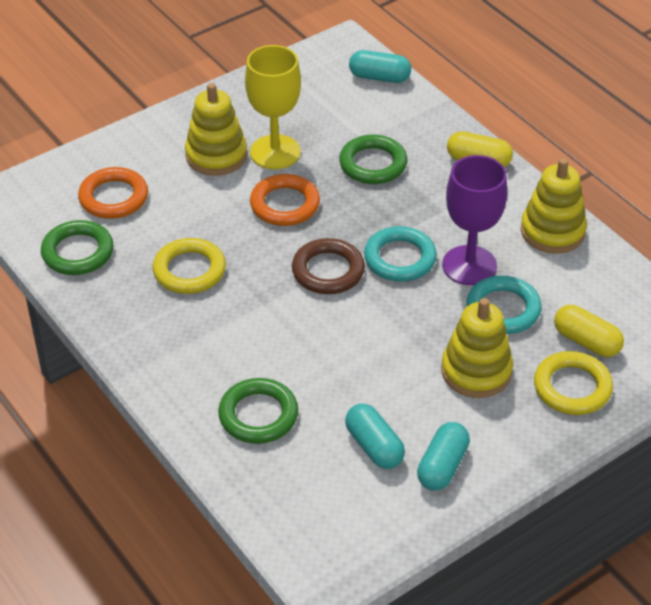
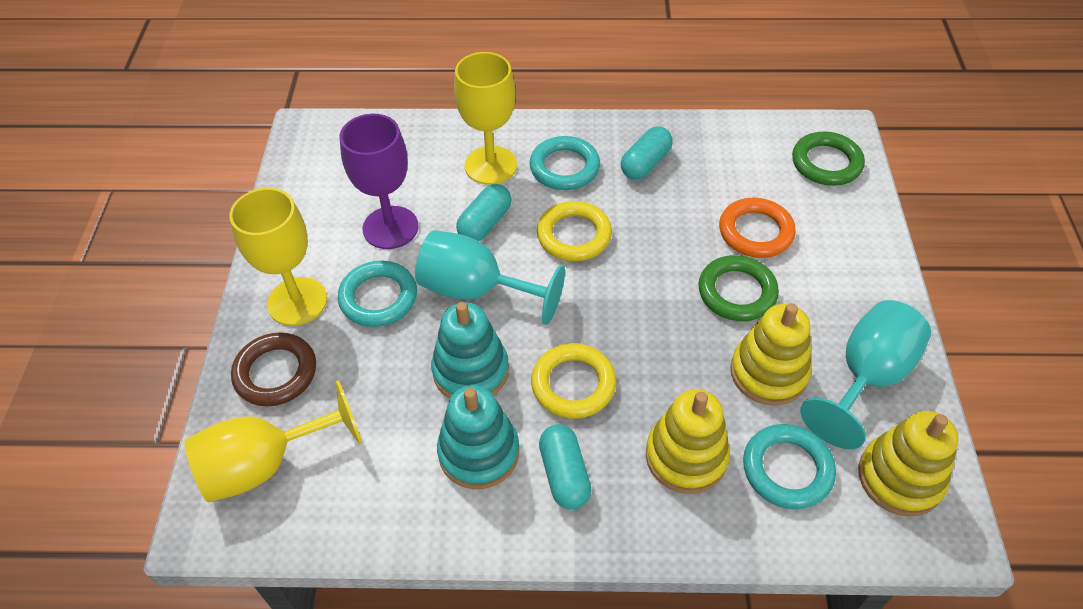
green ring: 3 -> 2
orange ring: 2 -> 1
turquoise goblet: 0 -> 2
turquoise ring: 2 -> 3
turquoise stacking toy: 0 -> 2
yellow capsule: 2 -> 0
yellow goblet: 1 -> 3

